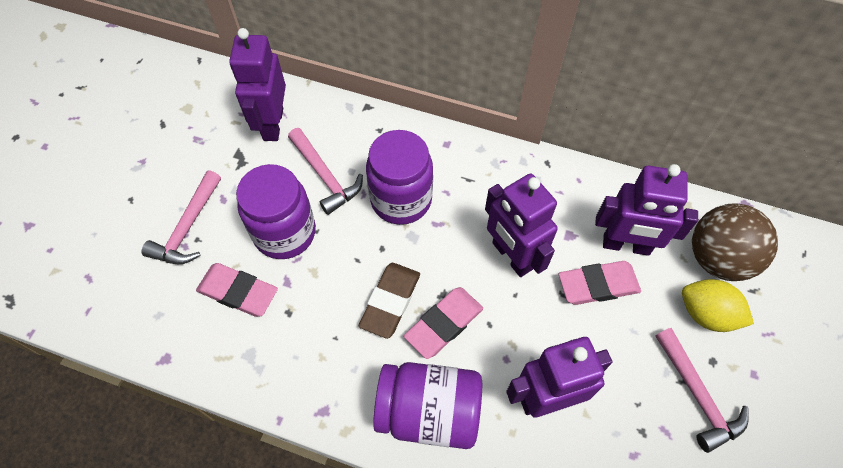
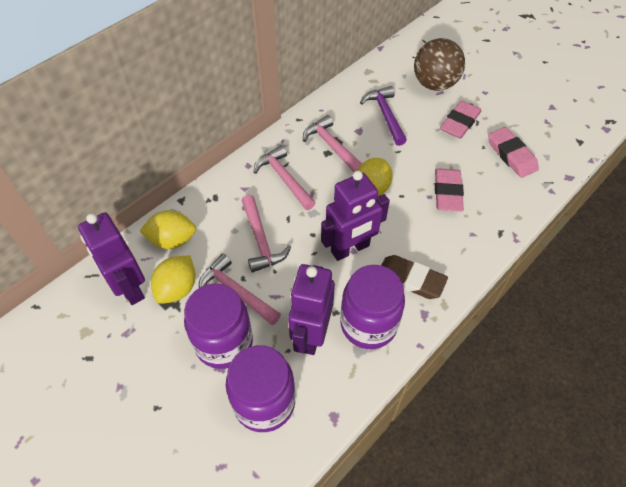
pink hammer: 3 -> 4
purple hammer: 0 -> 1
purple robot: 4 -> 3
yellow lemon: 1 -> 3

